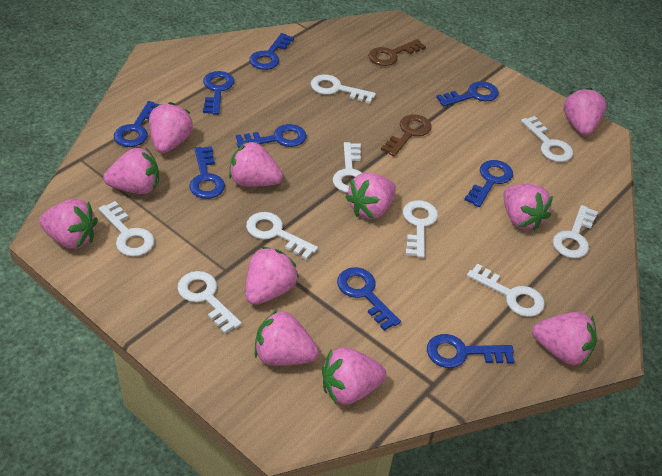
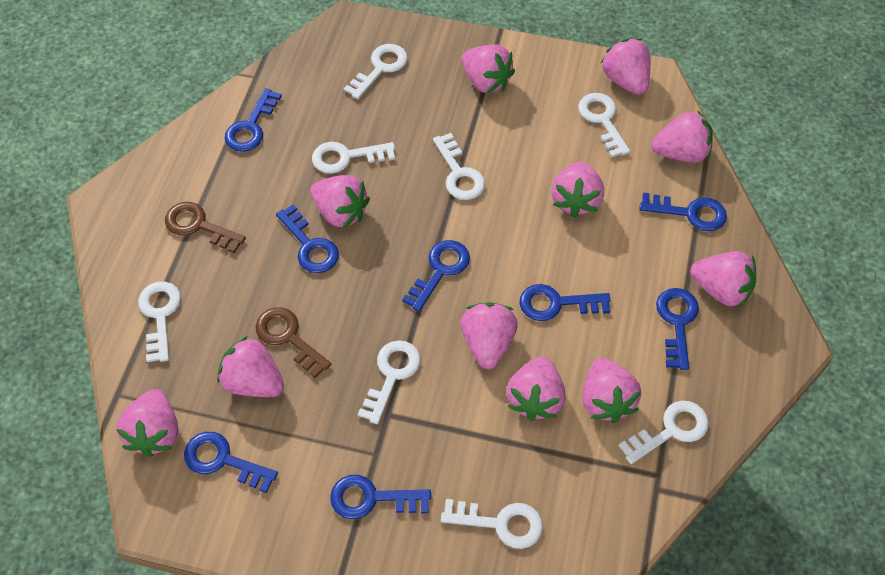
blue key: 9 -> 8
white key: 9 -> 8

